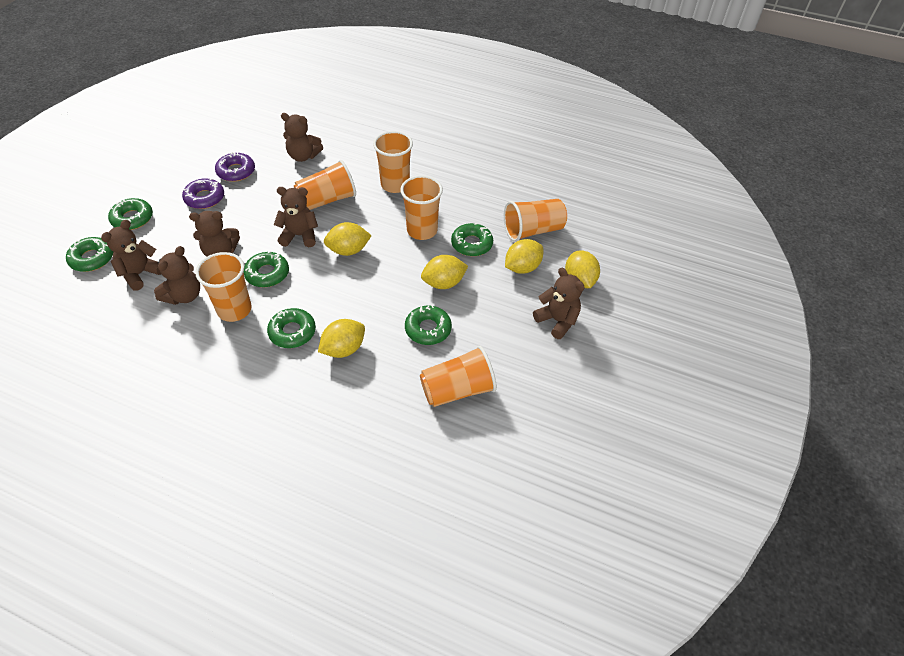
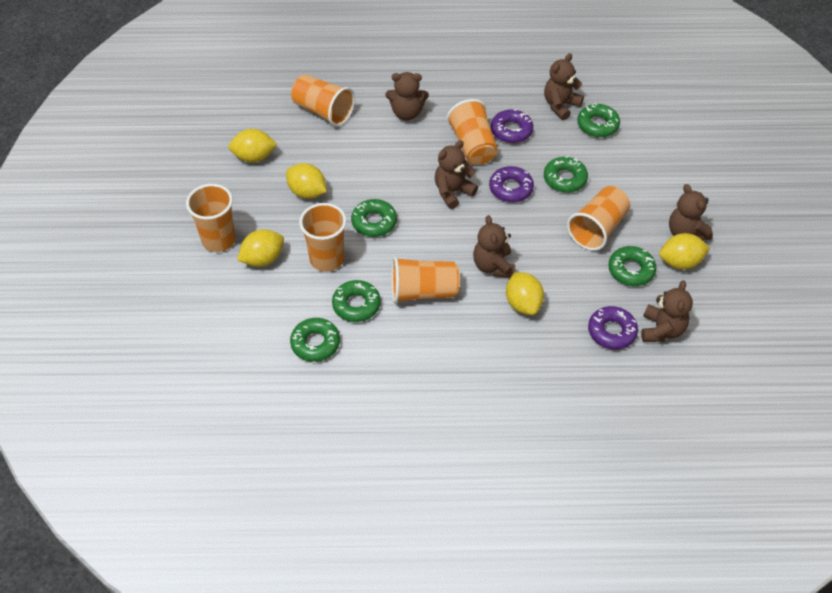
purple donut: 2 -> 3

